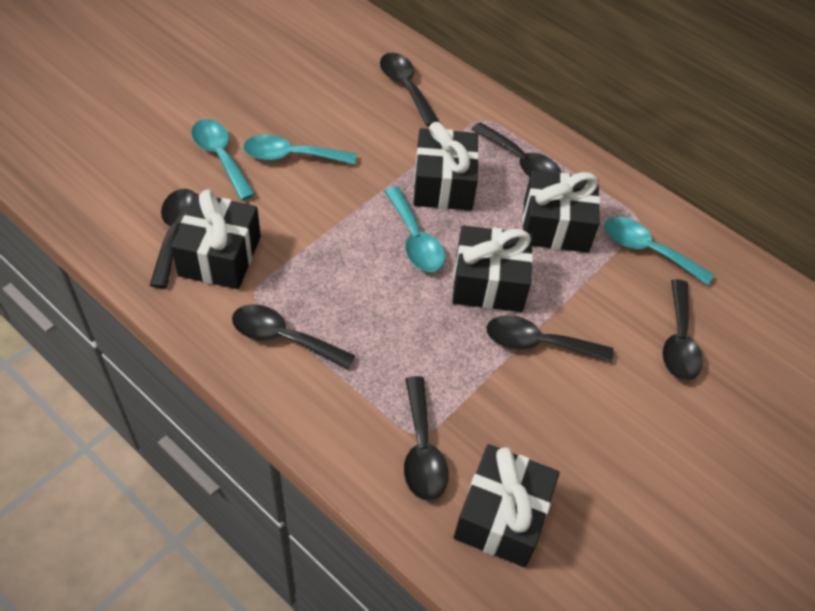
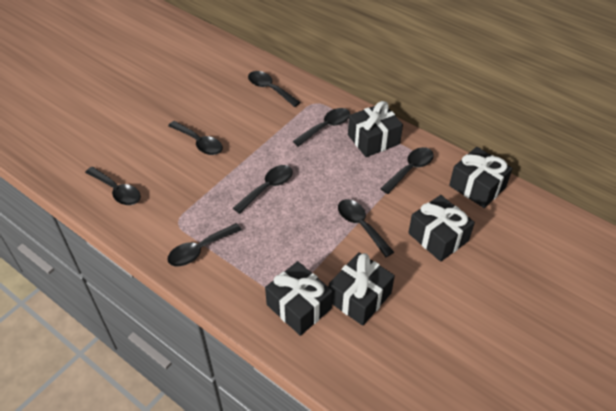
black spoon: 7 -> 8
turquoise spoon: 4 -> 0

